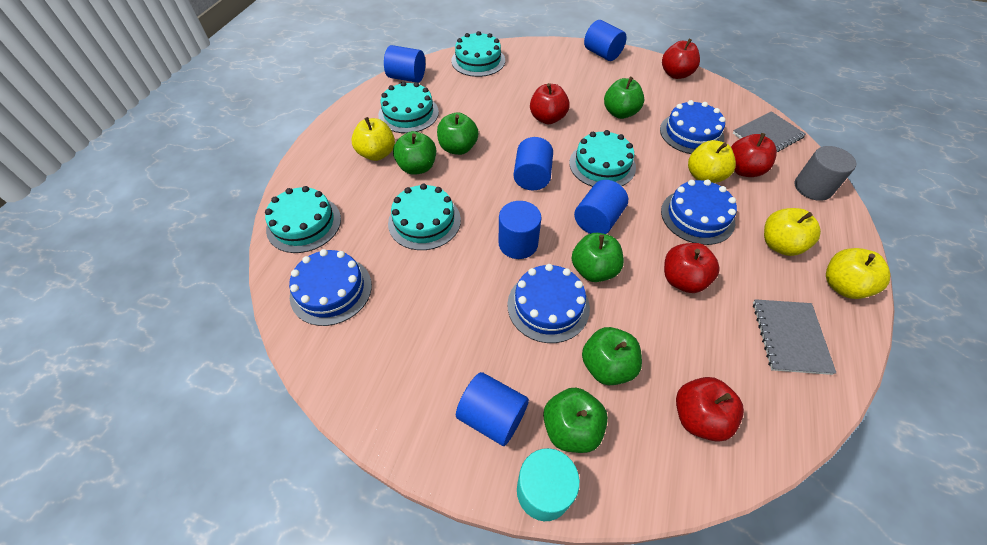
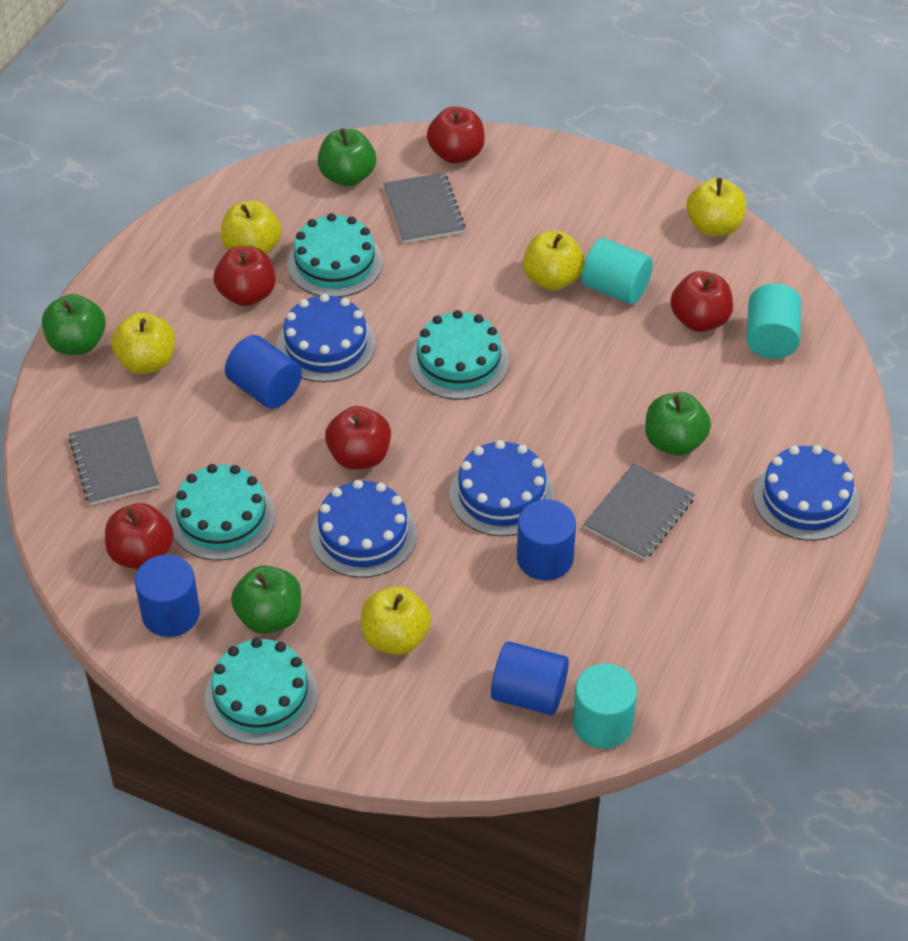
blue cylinder: 6 -> 4
green apple: 6 -> 4
grey cylinder: 1 -> 0
grey notebook: 2 -> 3
turquoise cake: 5 -> 4
turquoise cylinder: 1 -> 3
yellow apple: 4 -> 5

